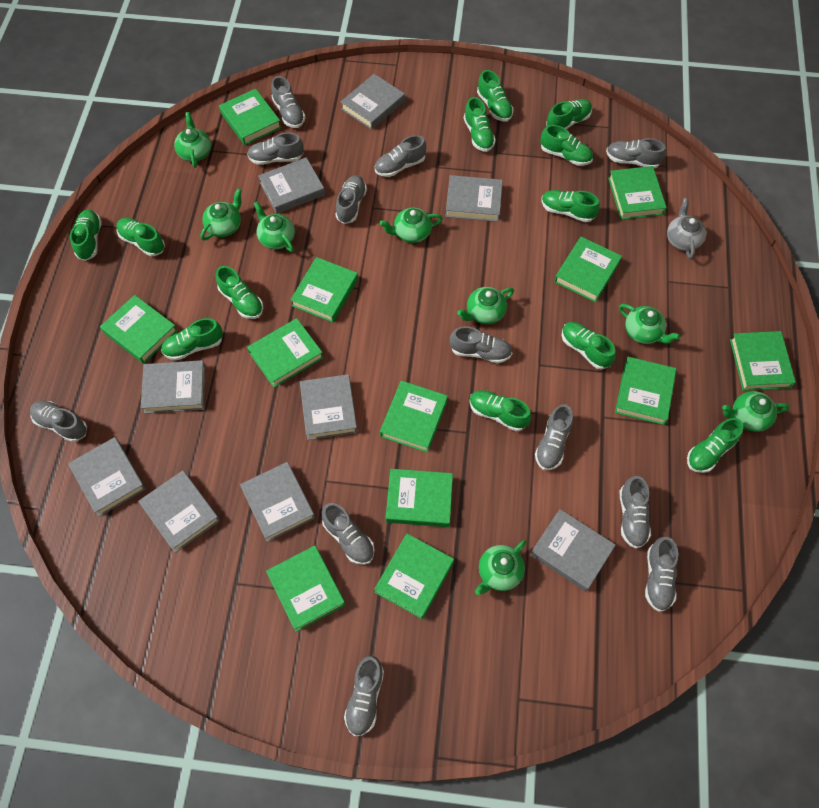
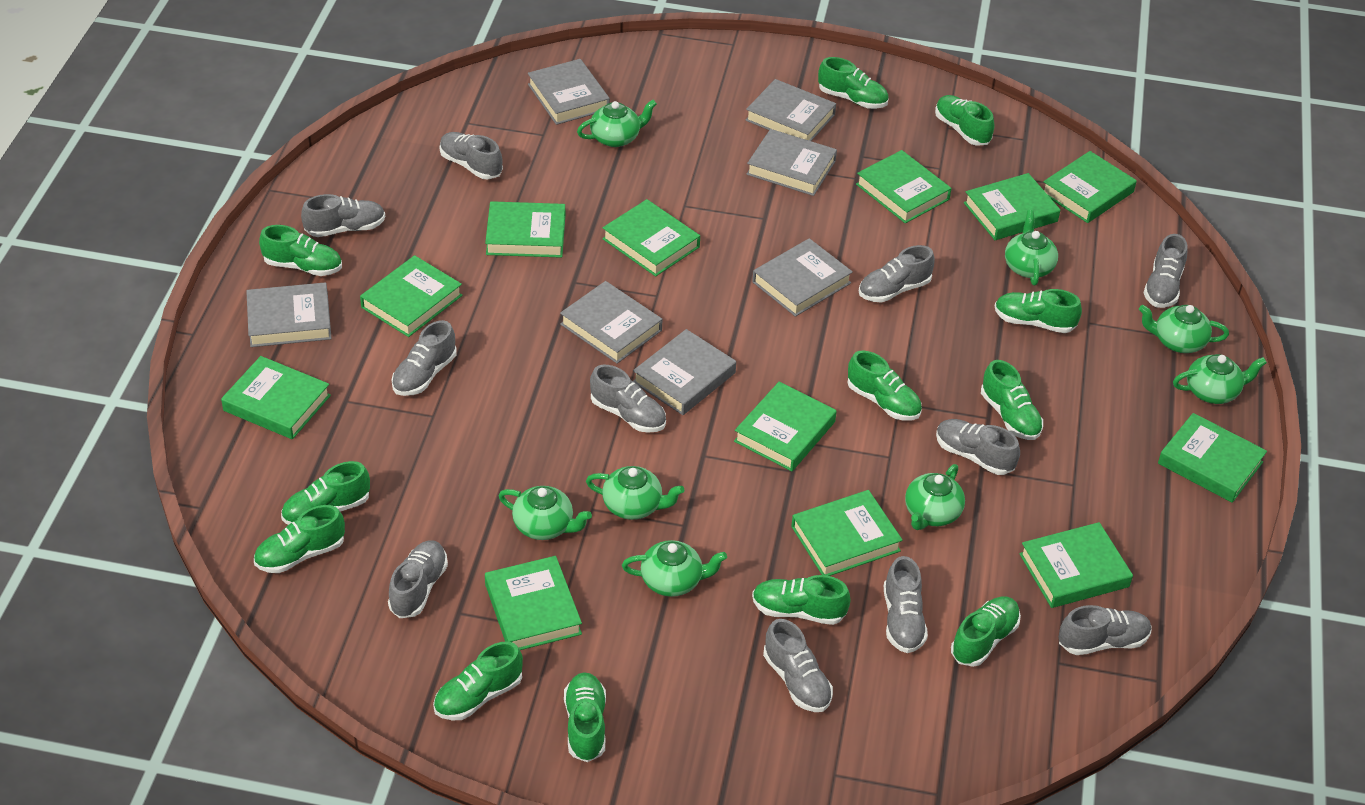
grey book: 9 -> 7
grey shoe: 12 -> 11
grey teapot: 1 -> 0

